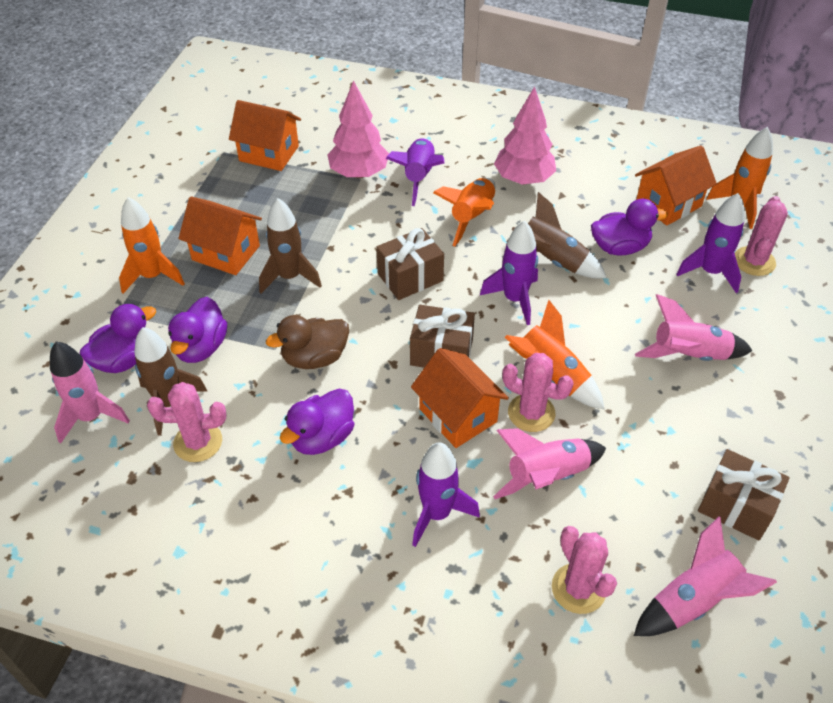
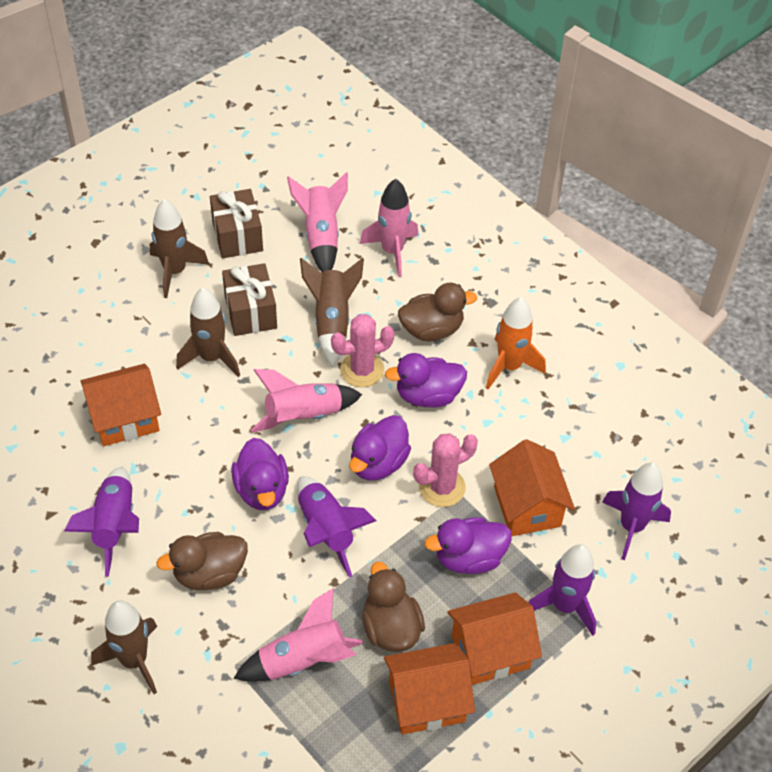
brown duck: 1 -> 3
brown gift: 3 -> 2
brown rocket: 3 -> 4
orange rocket: 4 -> 1
pink cactus: 4 -> 2
pink tree: 2 -> 0

